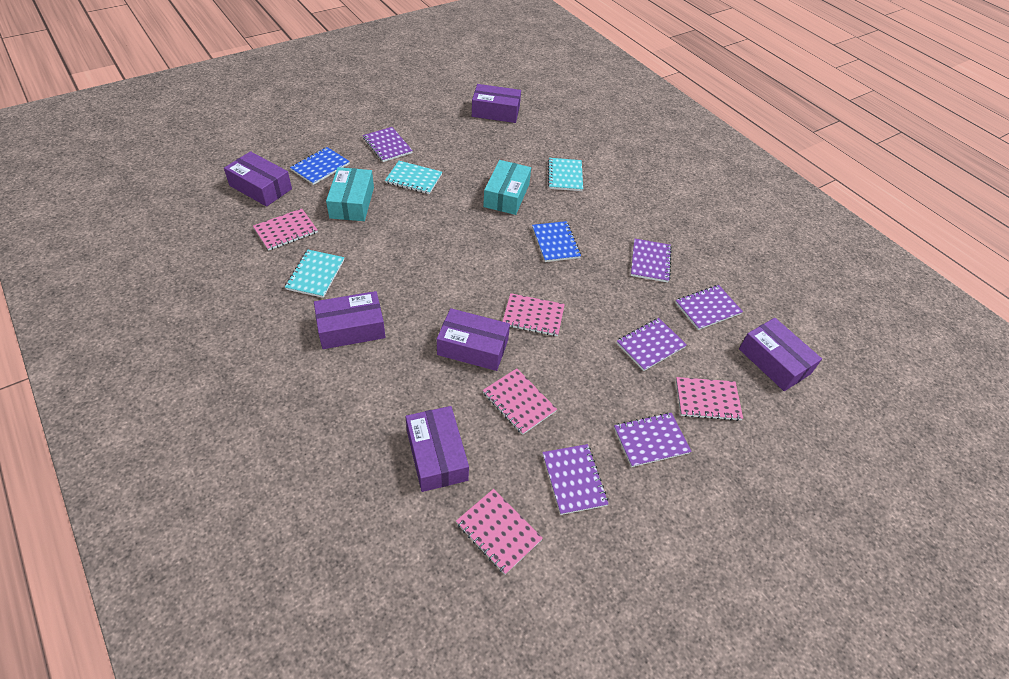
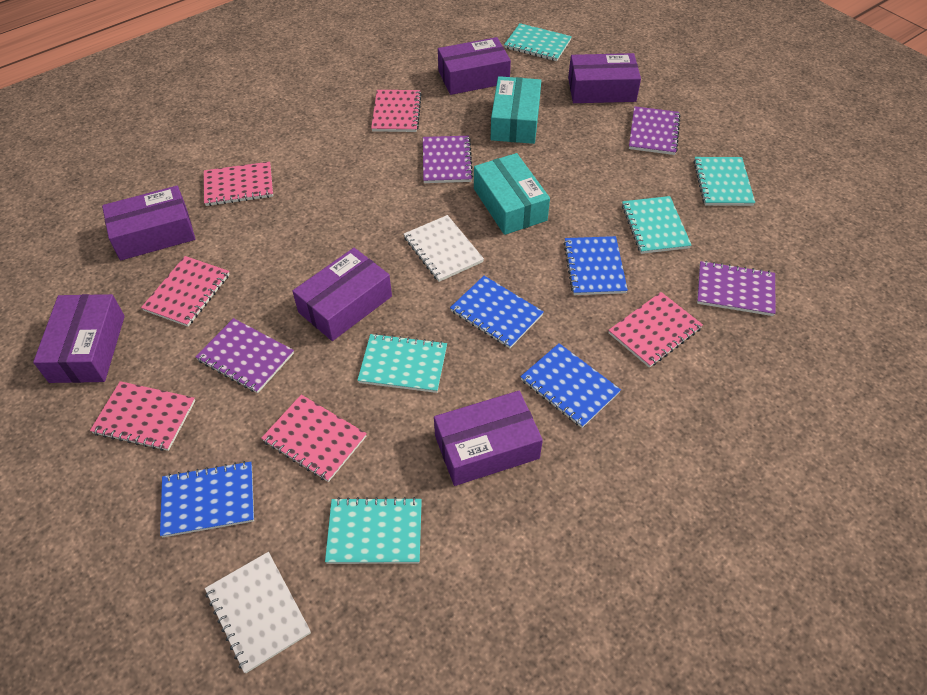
blue notebook: 2 -> 4
pink notebook: 5 -> 6
purple notebook: 6 -> 4
turquoise notebook: 3 -> 5
white notebook: 0 -> 2

